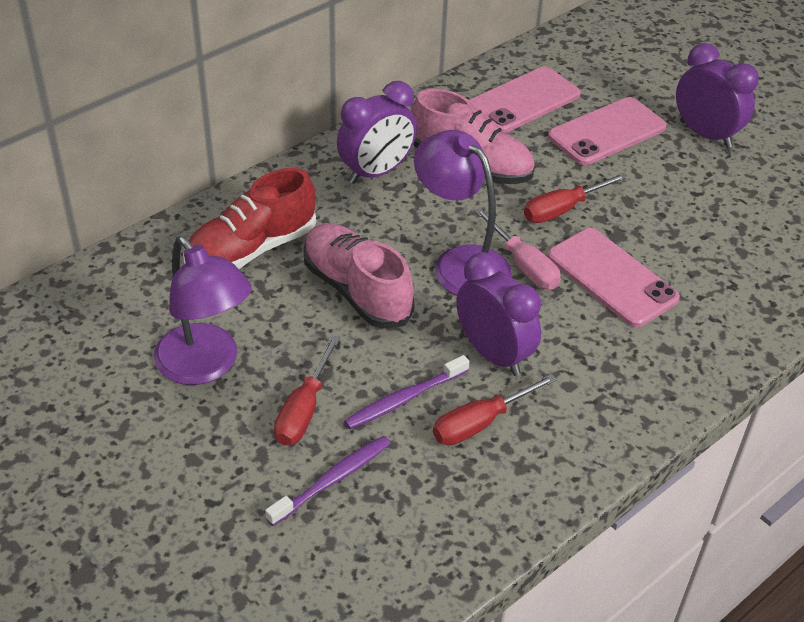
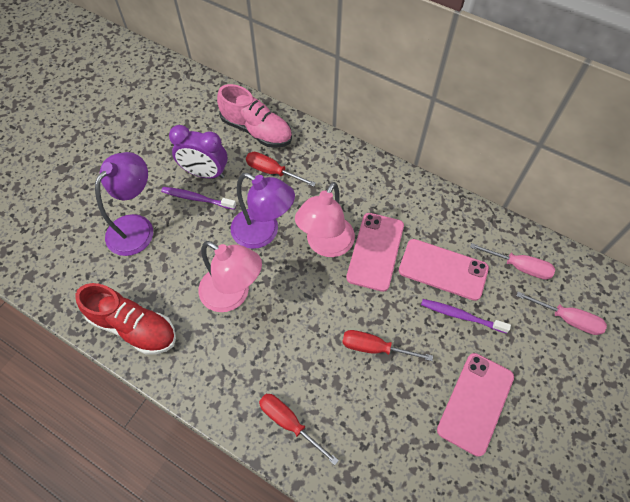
pink lamp: 0 -> 2
pink screwdriver: 1 -> 2
pink shoe: 2 -> 1
purple clock: 3 -> 1

